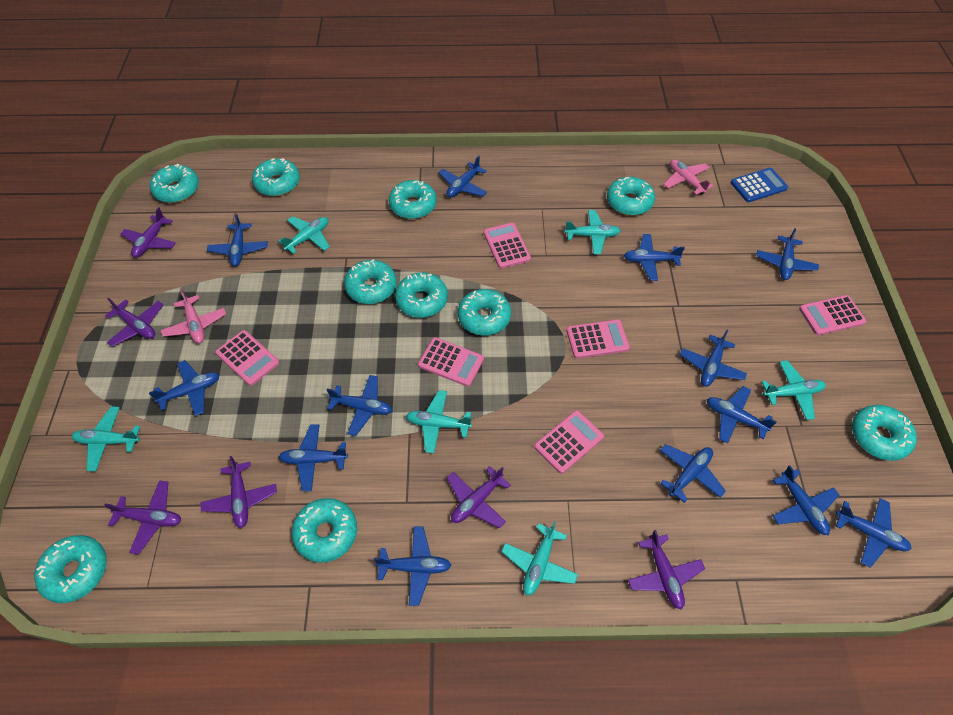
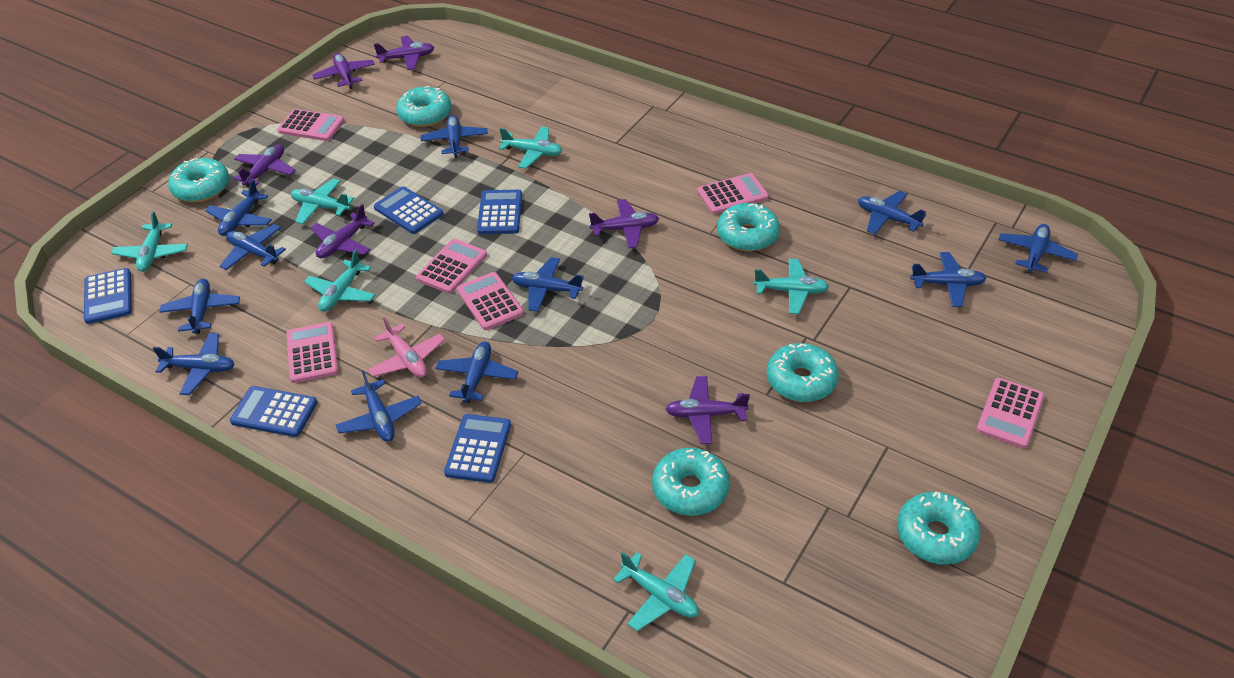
blue calculator: 1 -> 5
blue plane: 13 -> 11
pink plane: 2 -> 1
turquoise donut: 10 -> 6

